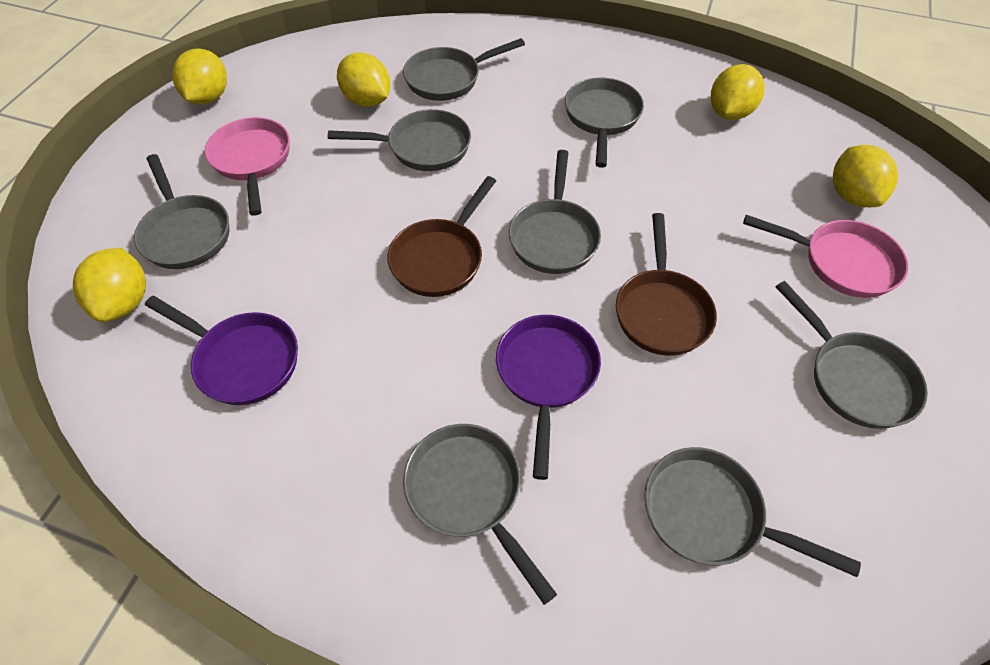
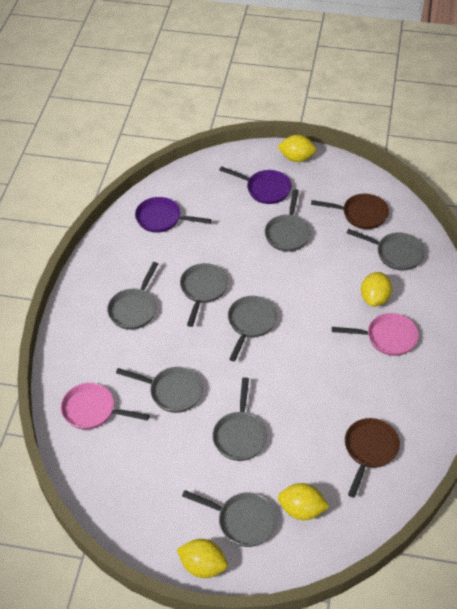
yellow lemon: 5 -> 4

